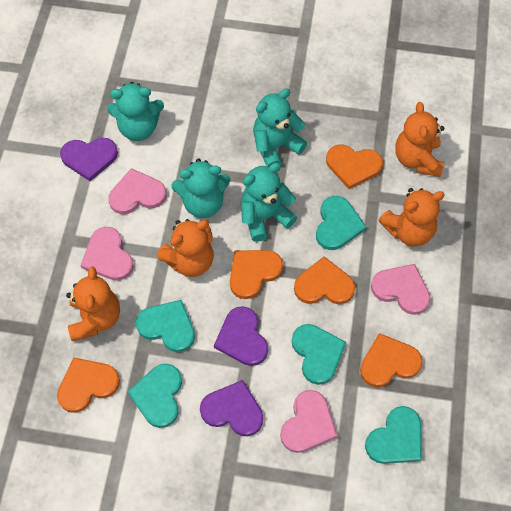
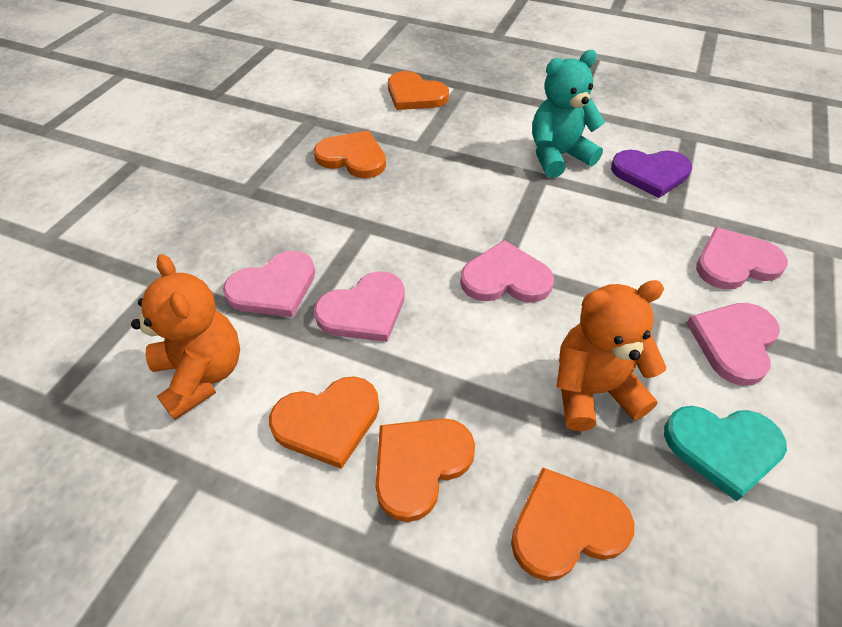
orange teddy bear: 4 -> 2
pink heart: 4 -> 5
purple heart: 3 -> 1
turquoise heart: 5 -> 1
turquoise teddy bear: 4 -> 1

